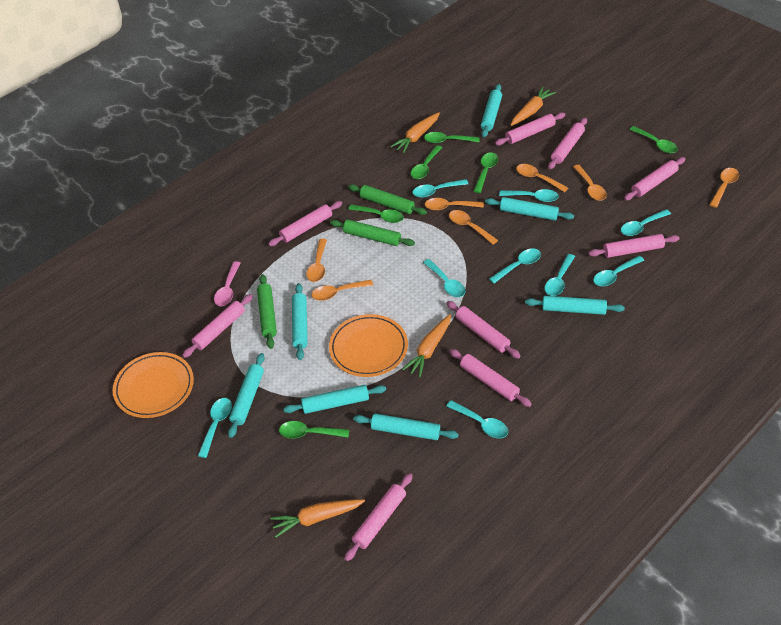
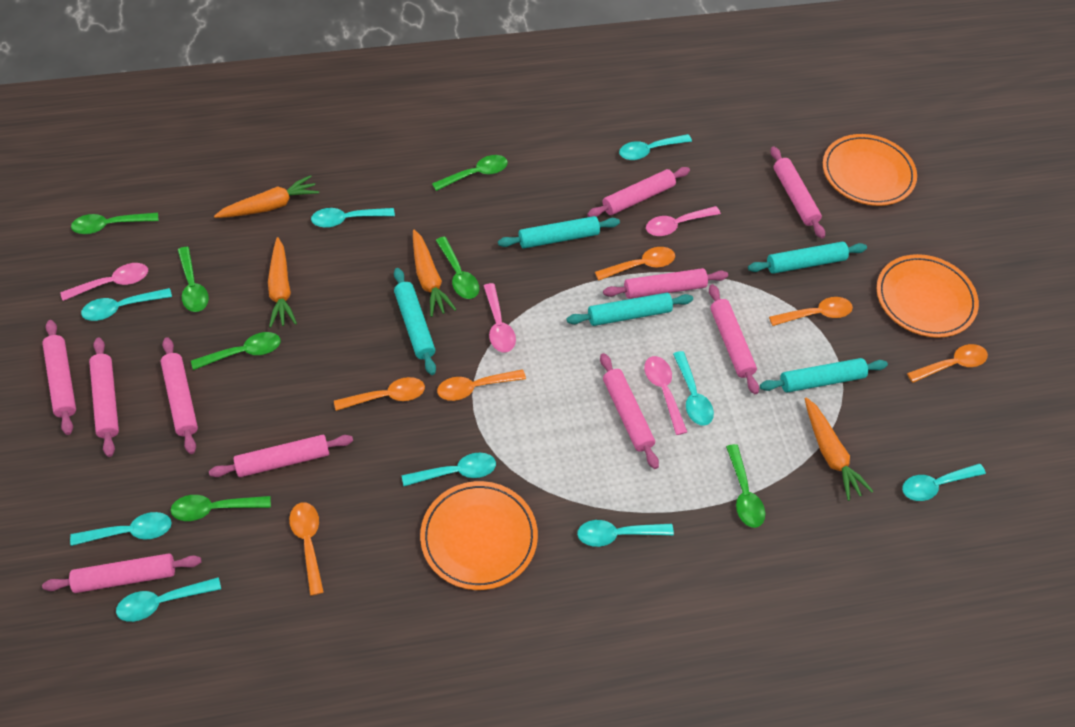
green rolling pin: 3 -> 0
green spoon: 6 -> 7
orange plate: 2 -> 3
orange spoon: 7 -> 6
pink rolling pin: 9 -> 10
pink spoon: 1 -> 4
turquoise rolling pin: 7 -> 5

